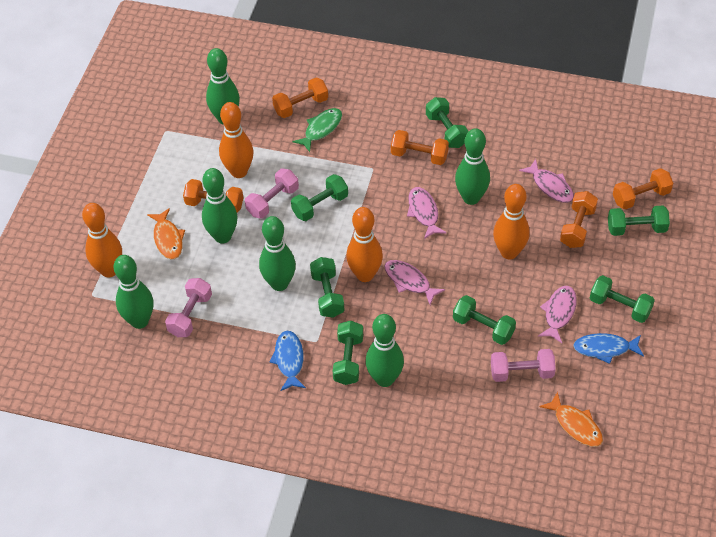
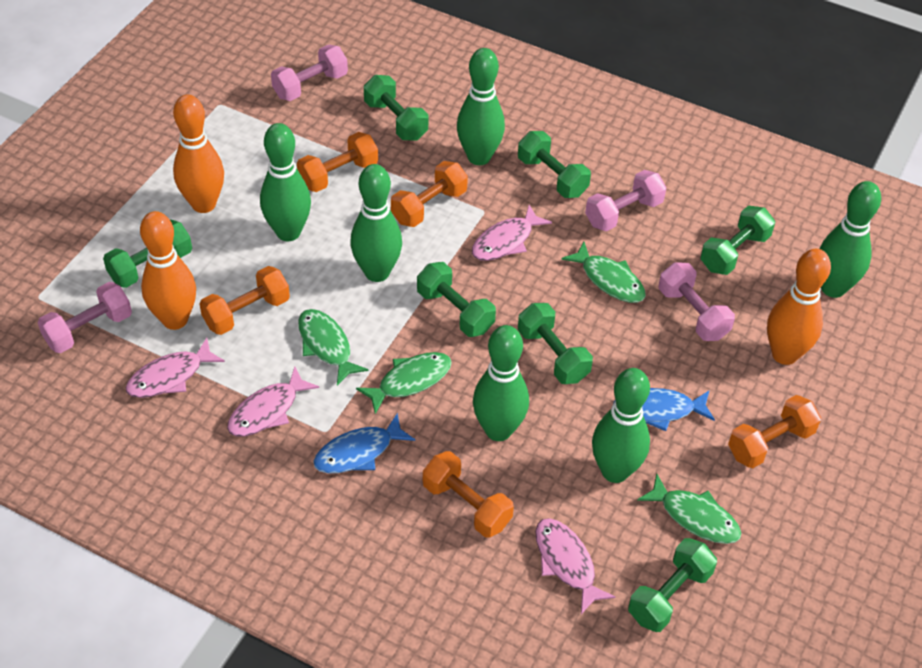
green fish: 1 -> 4
orange bowling pin: 4 -> 3
orange fish: 2 -> 0
pink dumbbell: 3 -> 4

